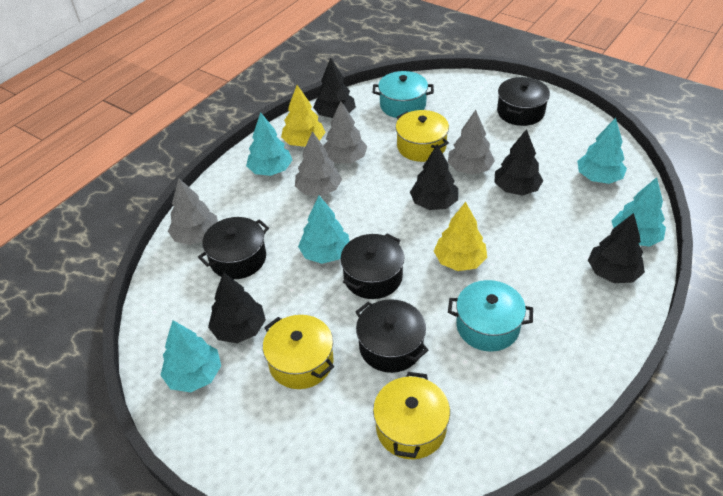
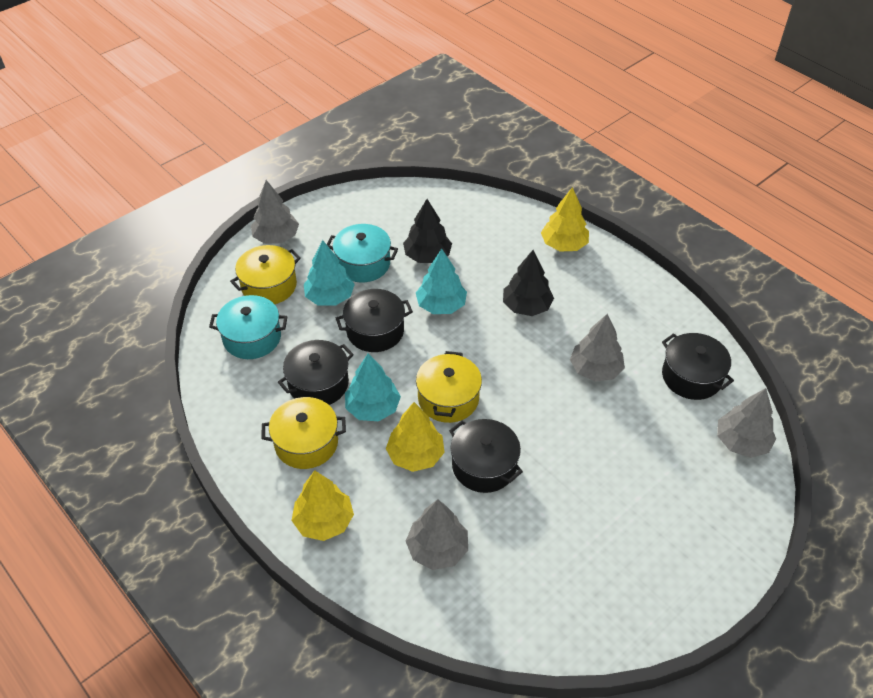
black tree: 5 -> 2
turquoise tree: 5 -> 3
yellow tree: 2 -> 3

